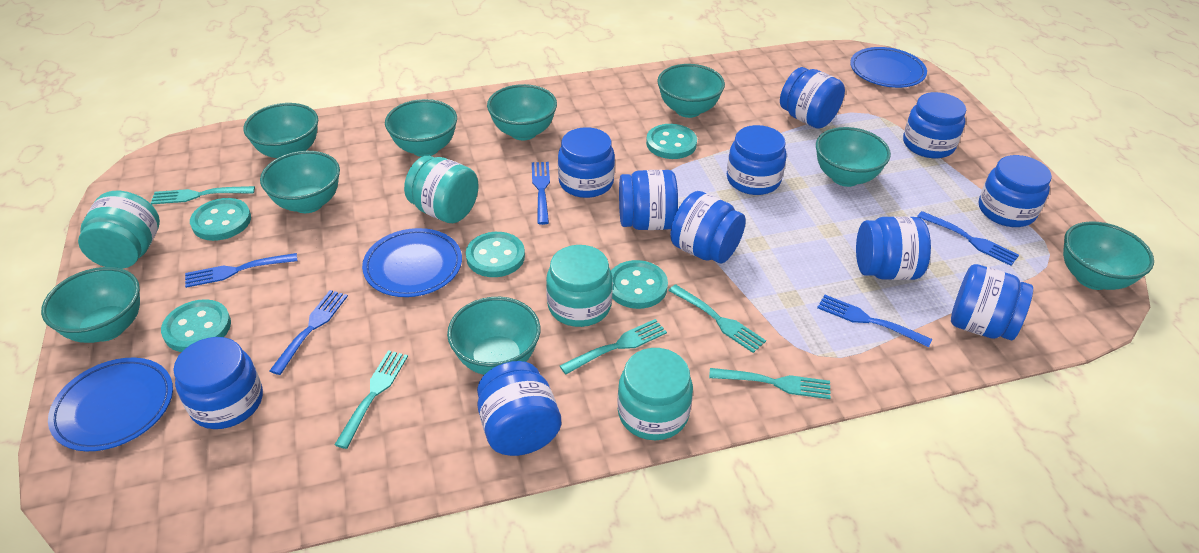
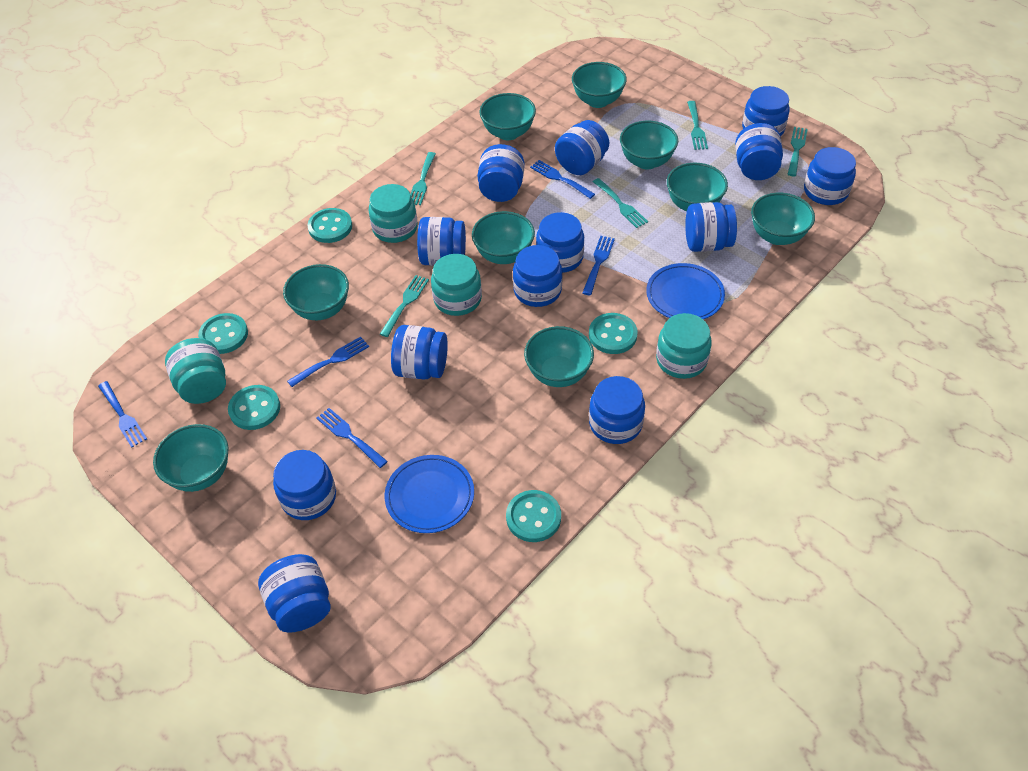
blue jar: 11 -> 13
blue plate: 3 -> 2

